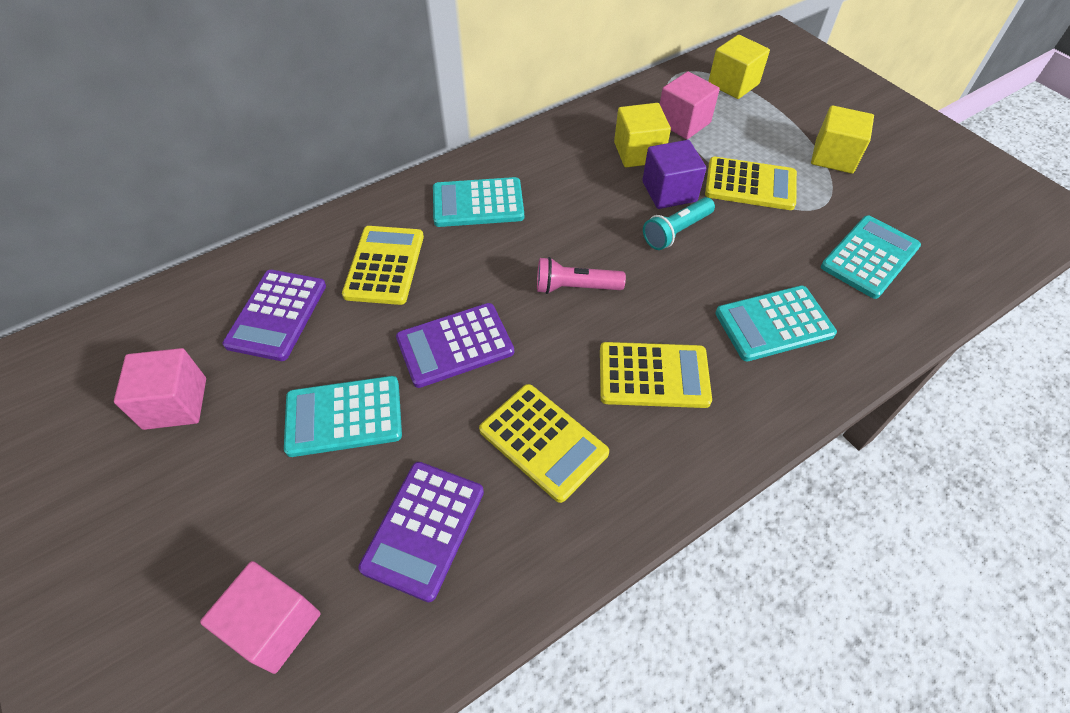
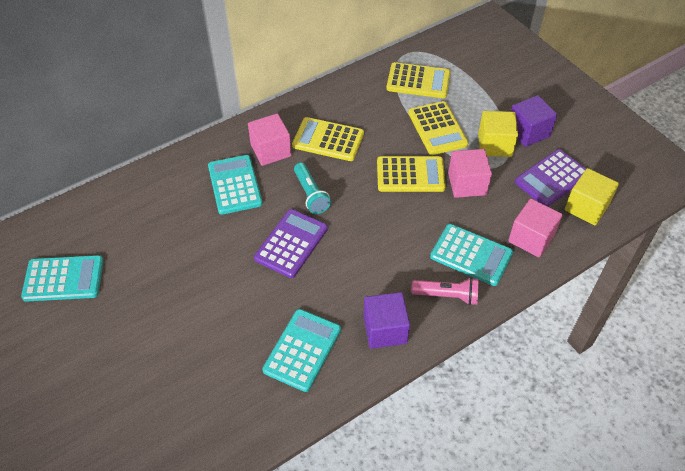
purple calculator: 3 -> 2
purple cube: 1 -> 2
yellow cube: 3 -> 2

